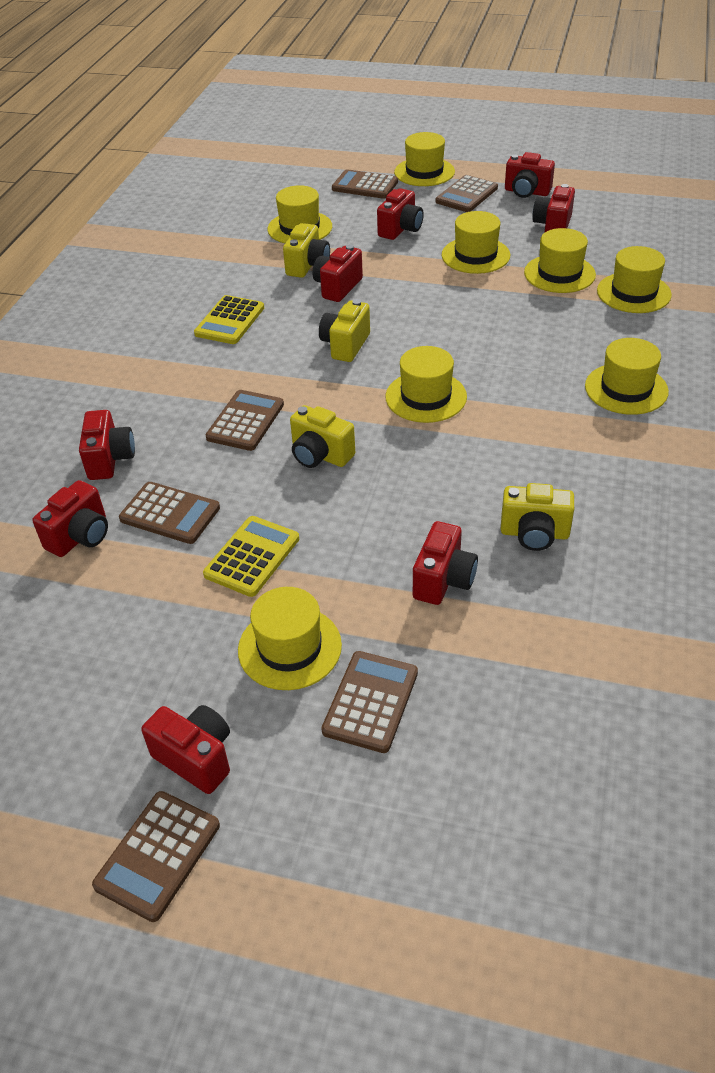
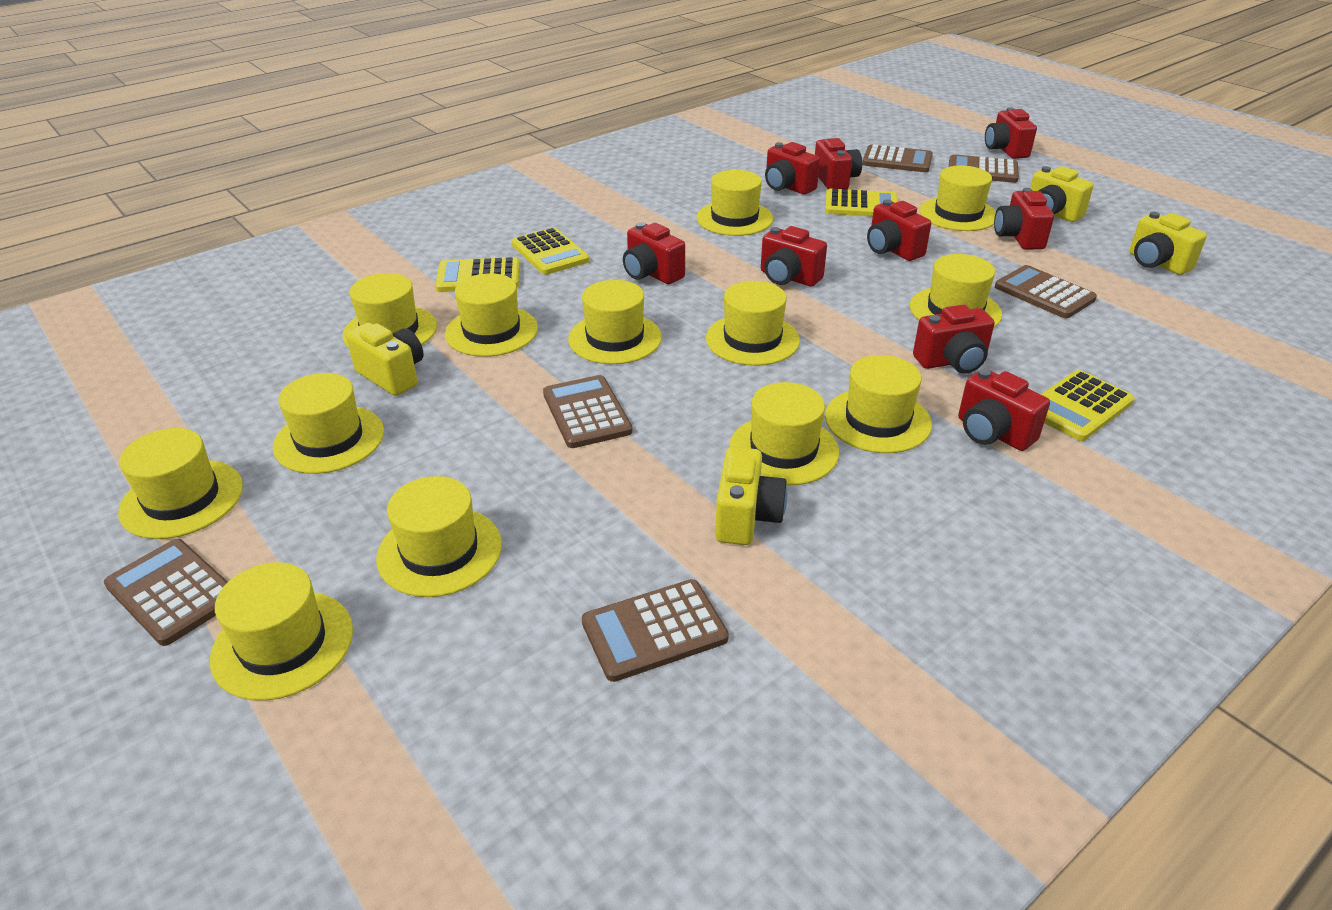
red camera: 8 -> 9
yellow calculator: 2 -> 4
yellow hat: 8 -> 13

